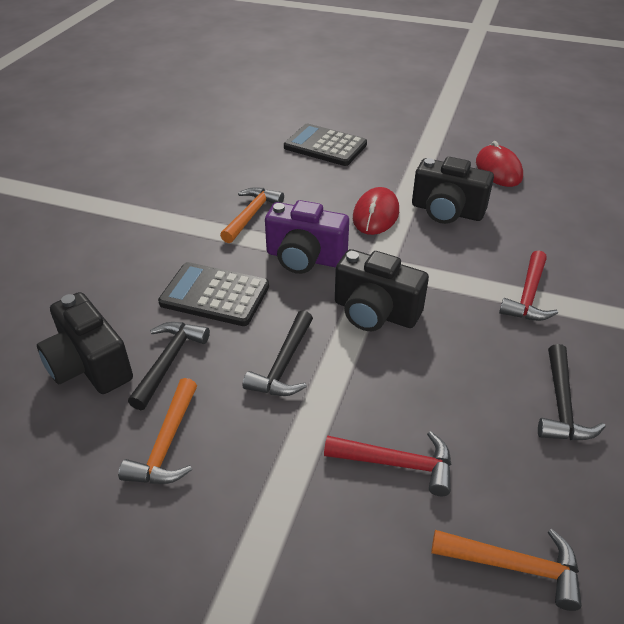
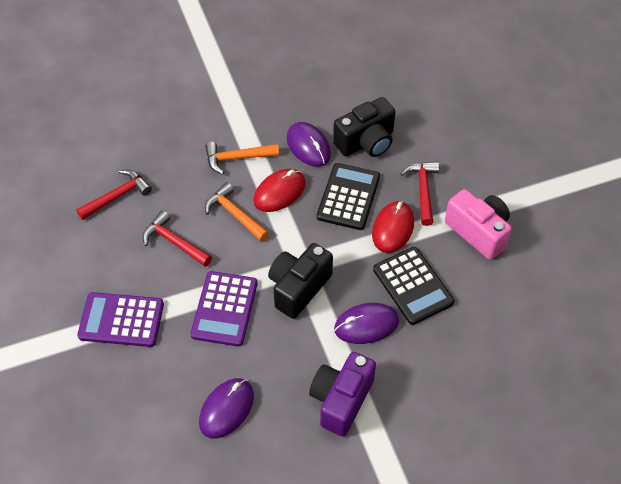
black camera: 3 -> 2
black hammer: 3 -> 0
orange hammer: 3 -> 2
pink camera: 0 -> 1
purple calculator: 0 -> 2
purple mouse: 0 -> 3
red hammer: 2 -> 3

